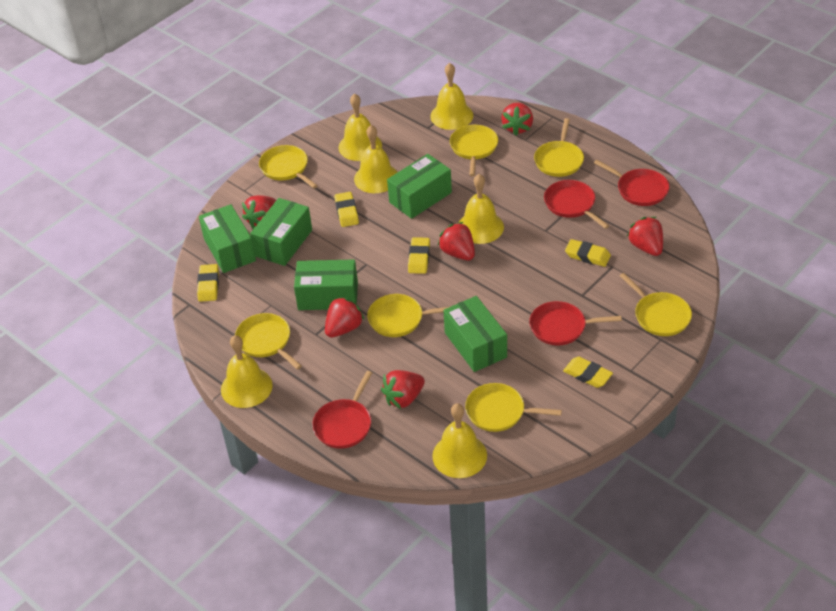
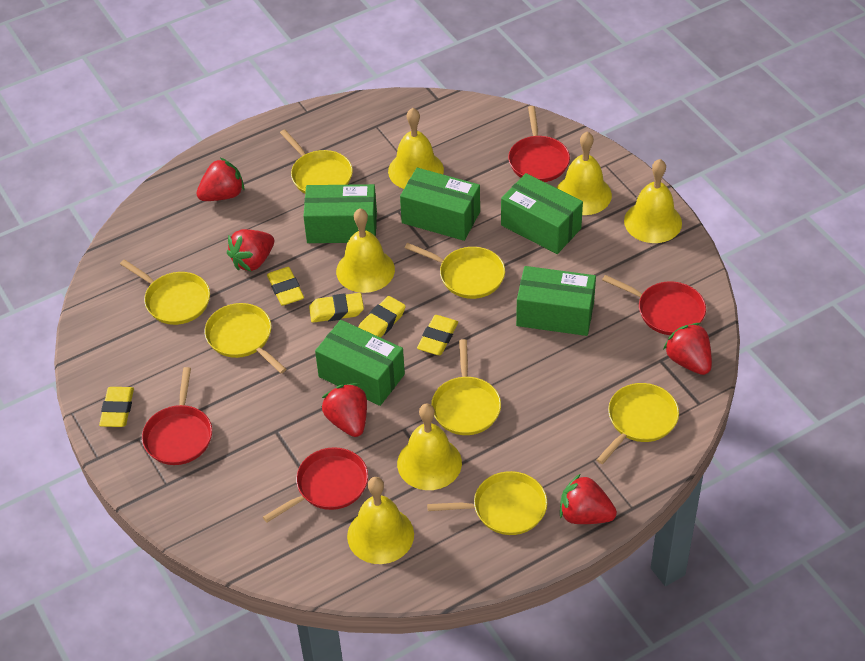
red strawberry: 6 -> 5

